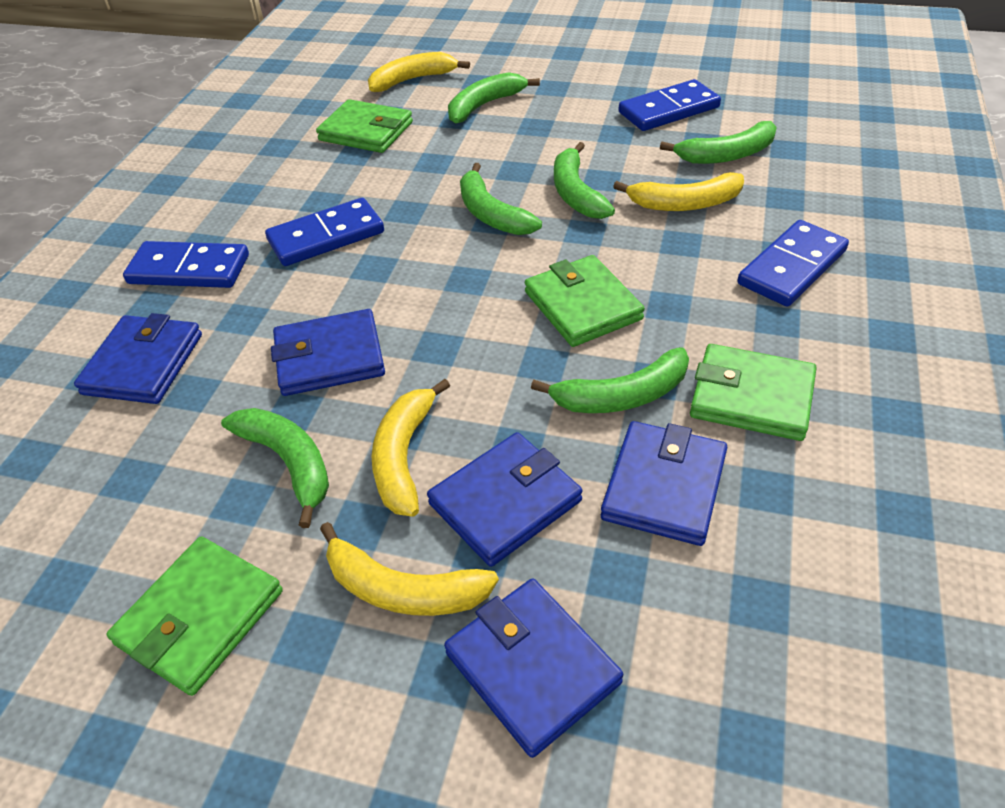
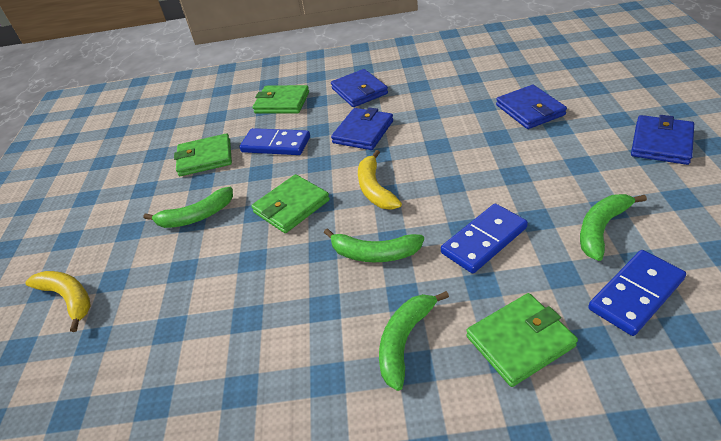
blue domino: 4 -> 3
blue wallet: 5 -> 4
green banana: 6 -> 4
yellow banana: 4 -> 2

